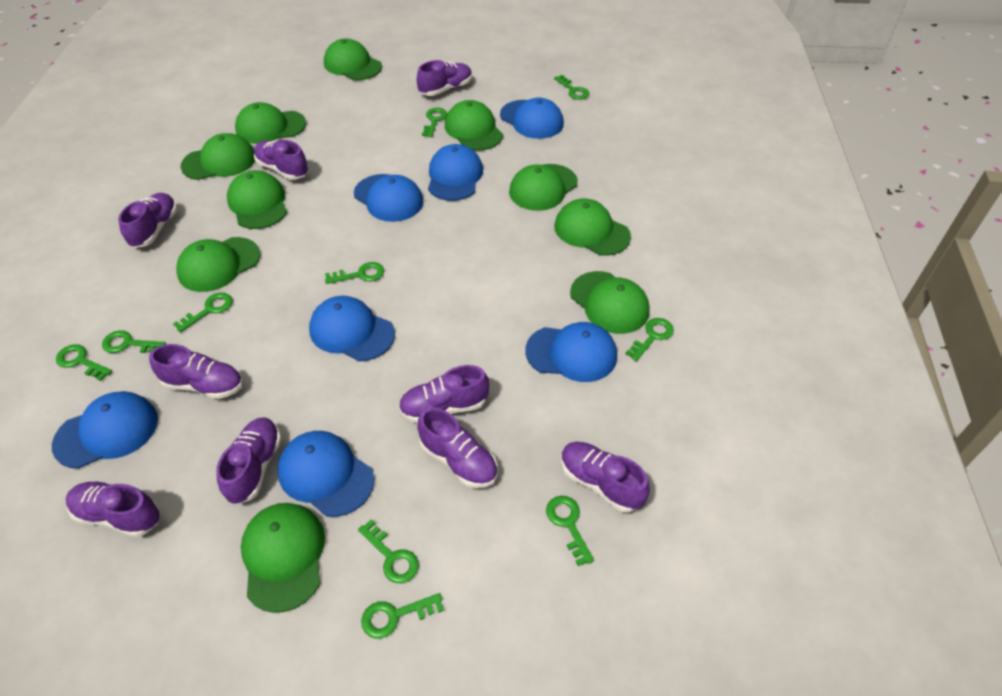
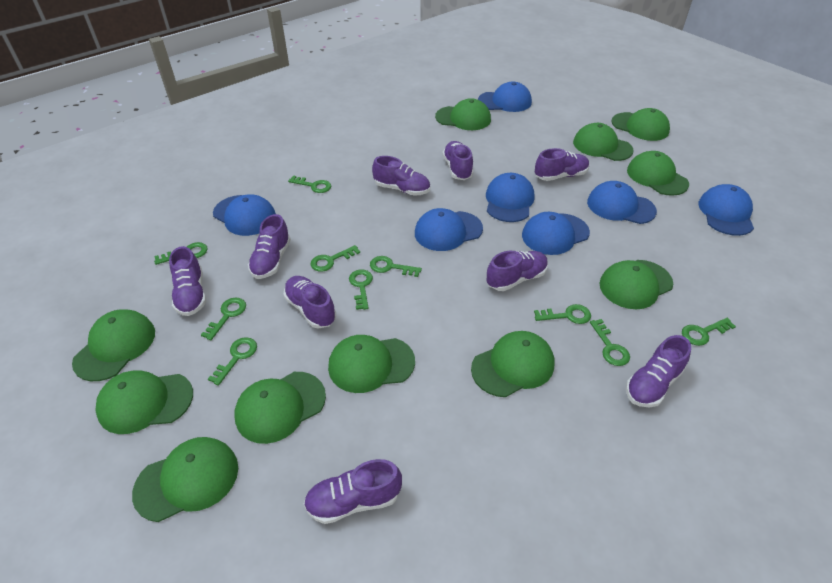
green cap: 10 -> 11

